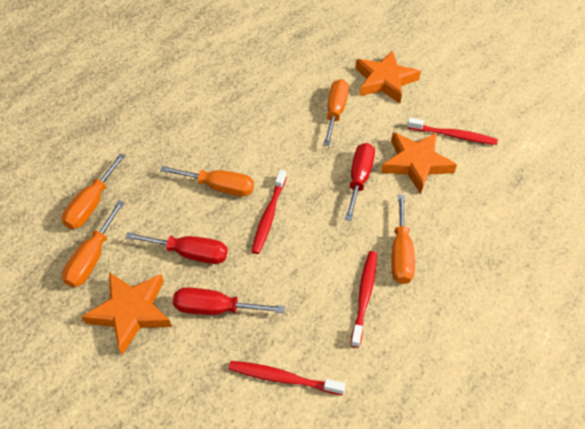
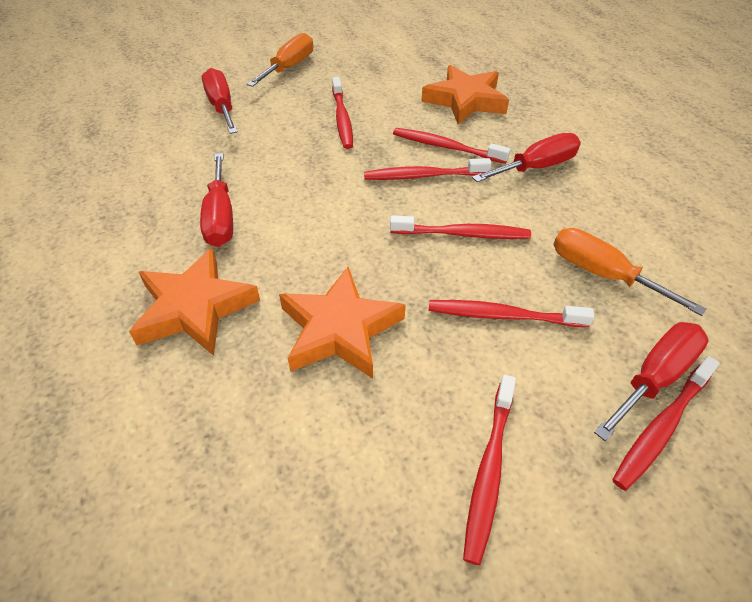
orange screwdriver: 5 -> 2
red screwdriver: 3 -> 4
red toothbrush: 4 -> 7

